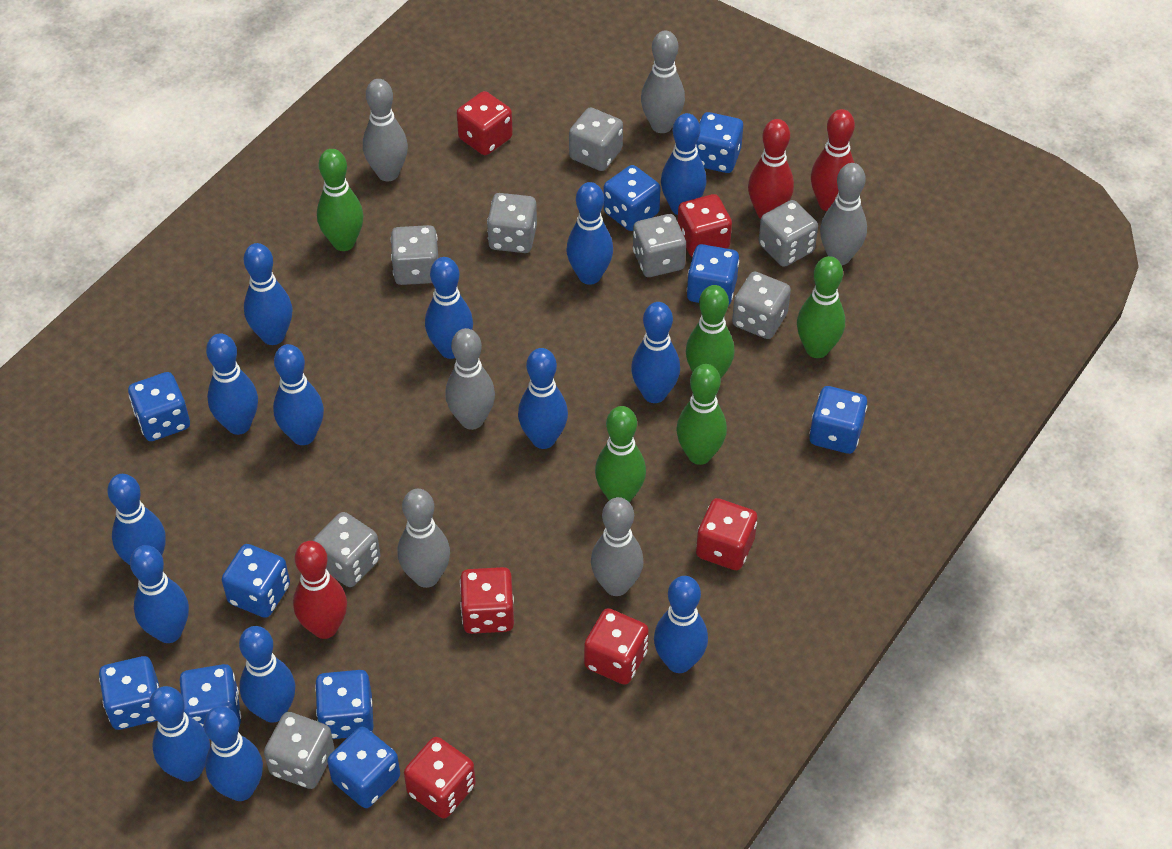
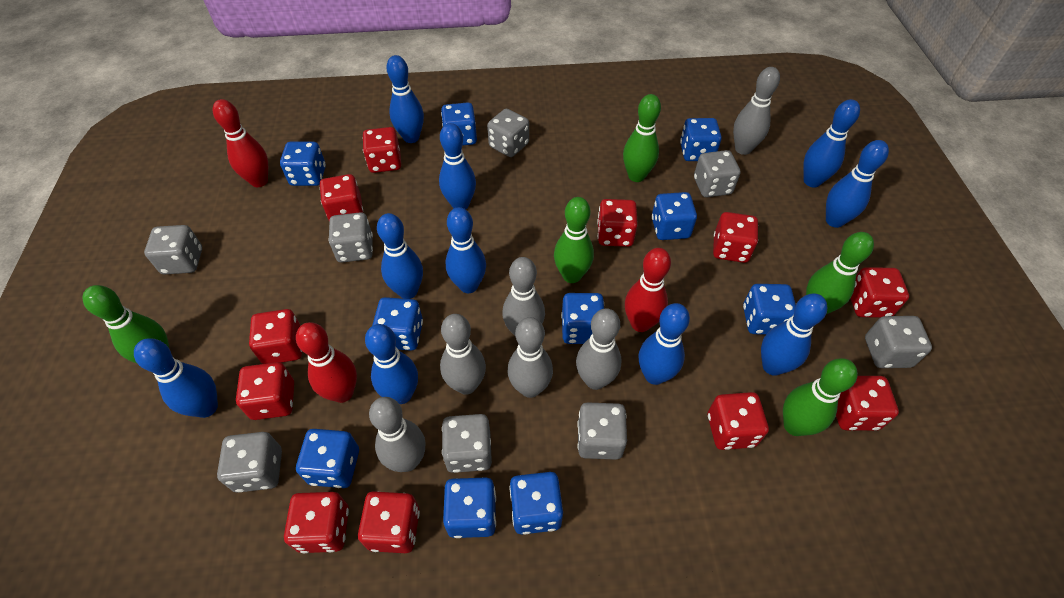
blue bowling pin: 14 -> 10
red dice: 6 -> 11

